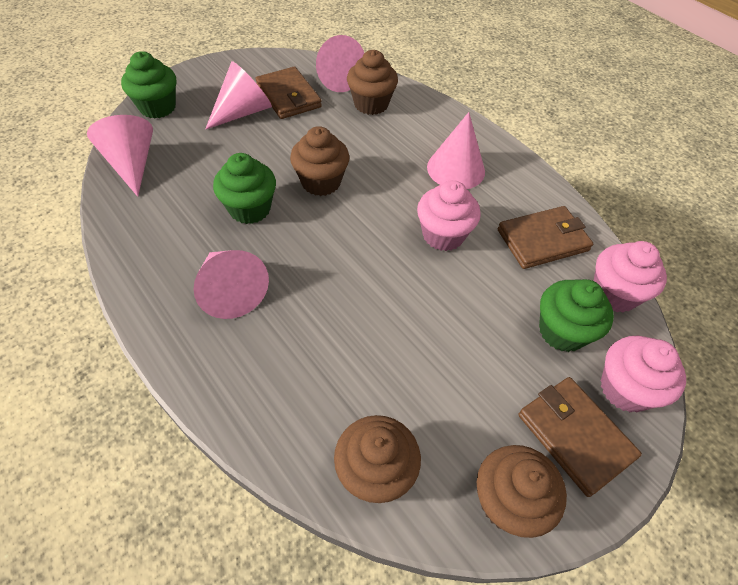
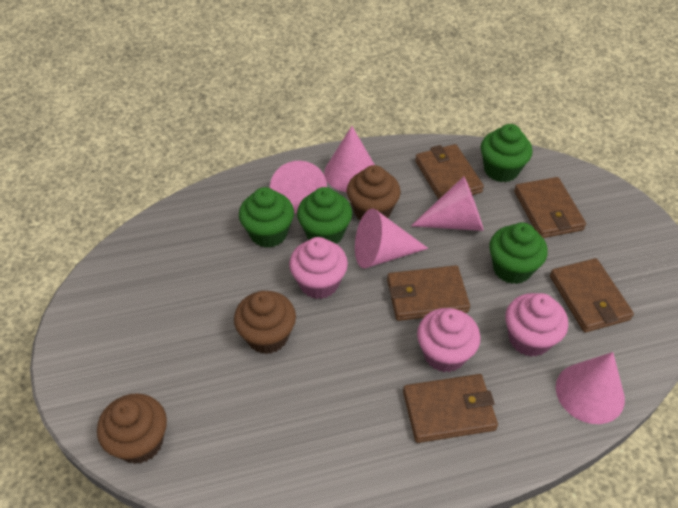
brown cupcake: 4 -> 3
brown wallet: 3 -> 5
green cupcake: 3 -> 4

